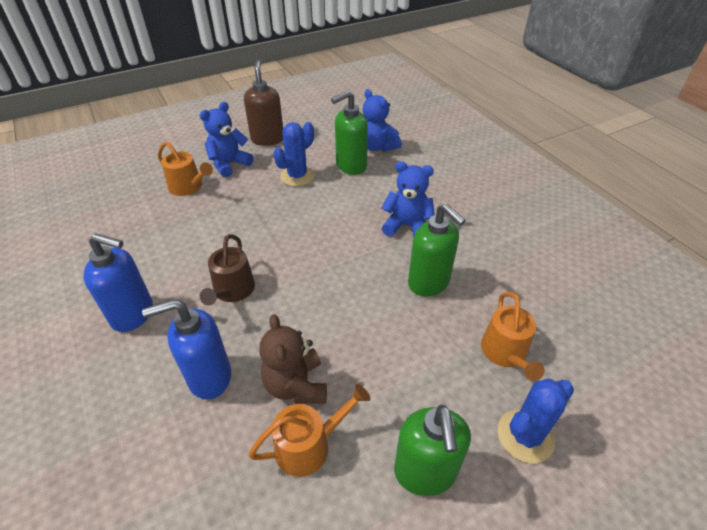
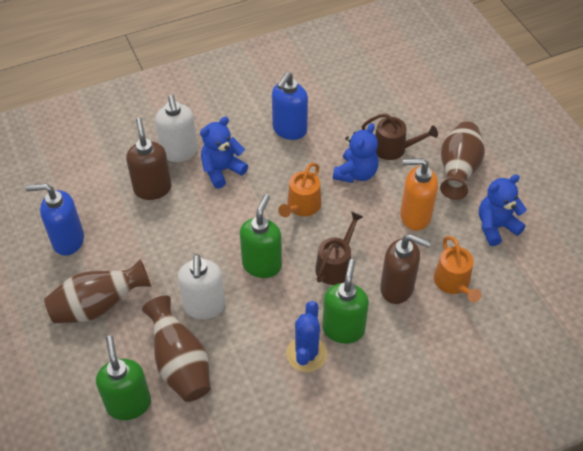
blue cactus: 2 -> 1
brown soap dispenser: 1 -> 2
brown teddy bear: 1 -> 0
brown vase: 0 -> 3
brown watering can: 1 -> 2
orange soap dispenser: 0 -> 1
orange watering can: 3 -> 2
white soap dispenser: 0 -> 2

